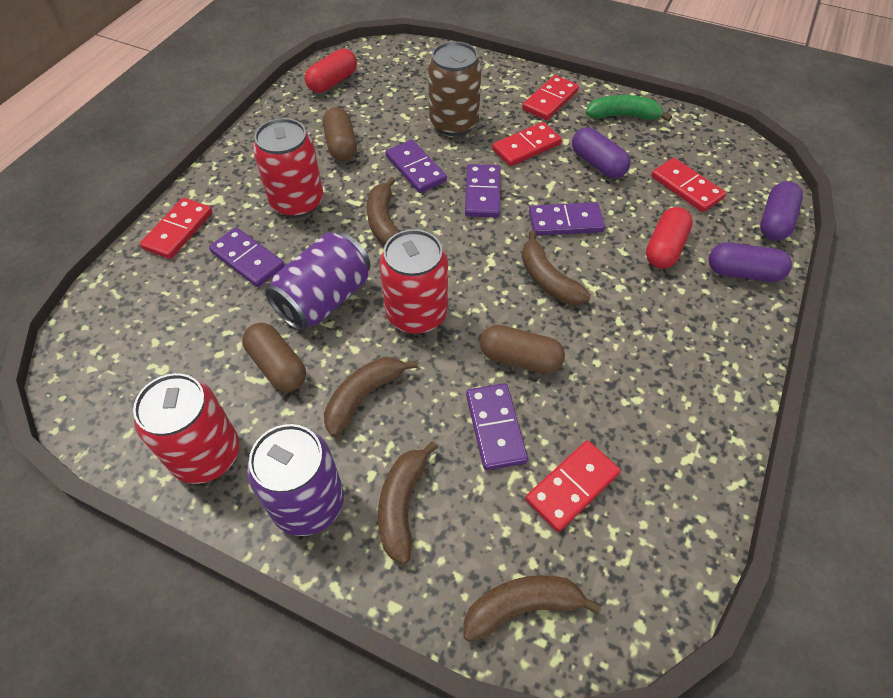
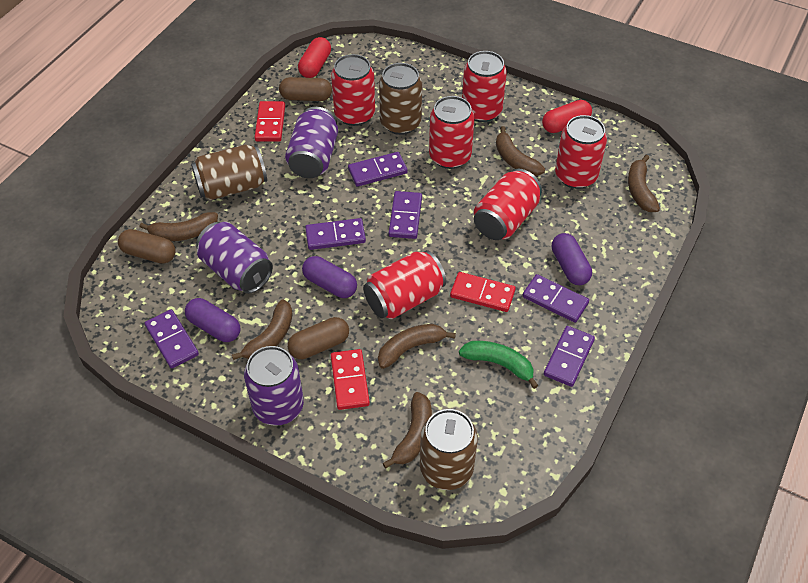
brown banana: 5 -> 6
brown can: 1 -> 3
purple can: 2 -> 3
purple domino: 5 -> 6
red can: 3 -> 6
red domino: 5 -> 3

